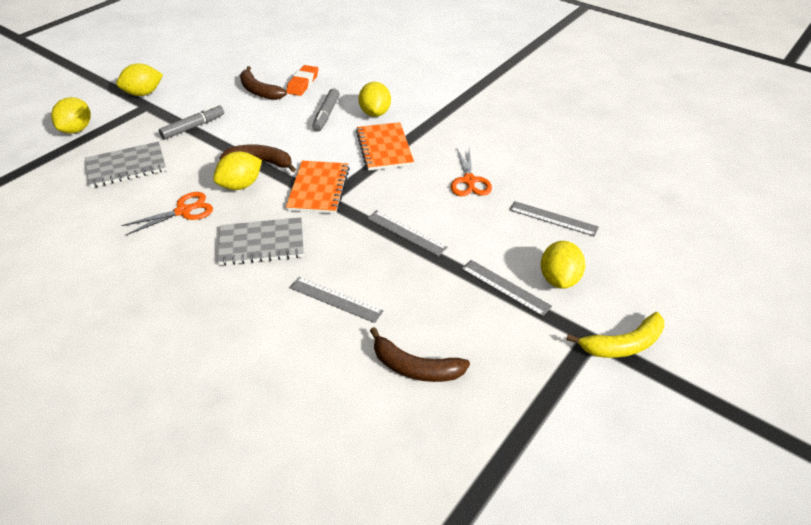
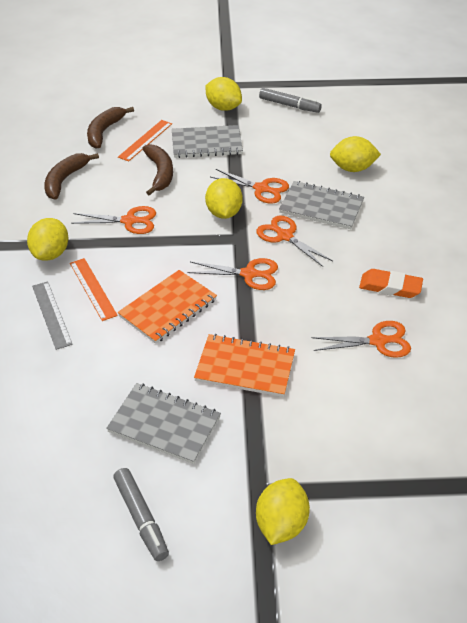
grey notebook: 2 -> 3
grey ruler: 4 -> 1
orange ruler: 0 -> 2
orange scissors: 2 -> 5
yellow banana: 1 -> 0

